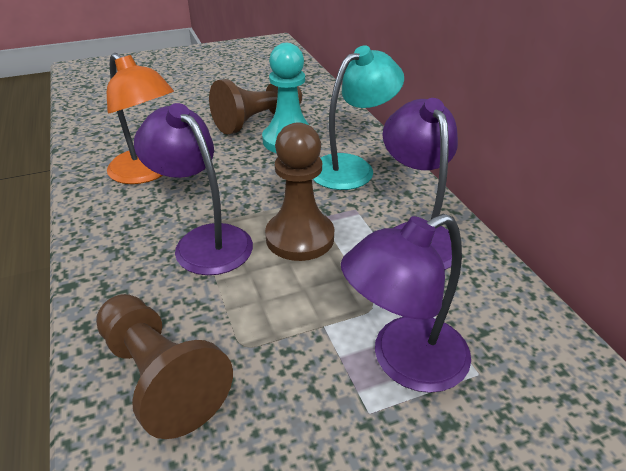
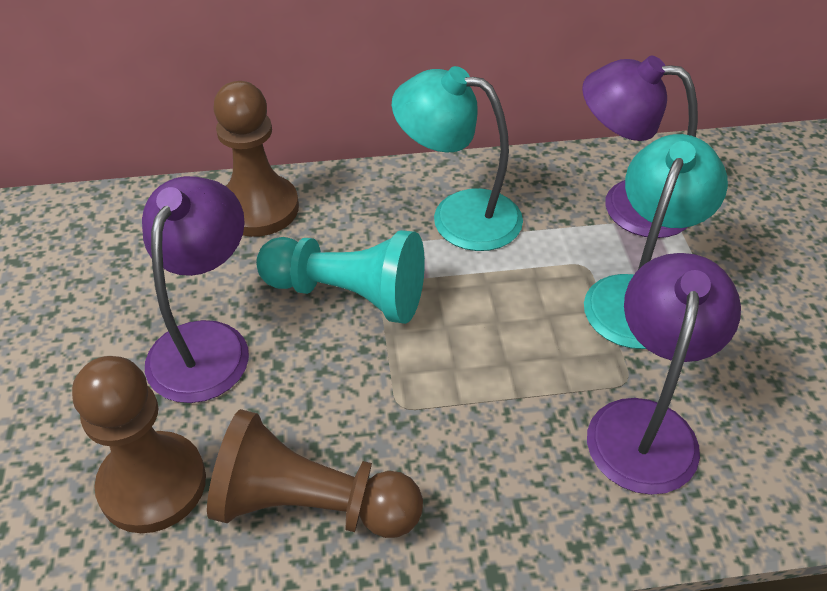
orange lamp: 1 -> 0
turquoise lamp: 1 -> 2

